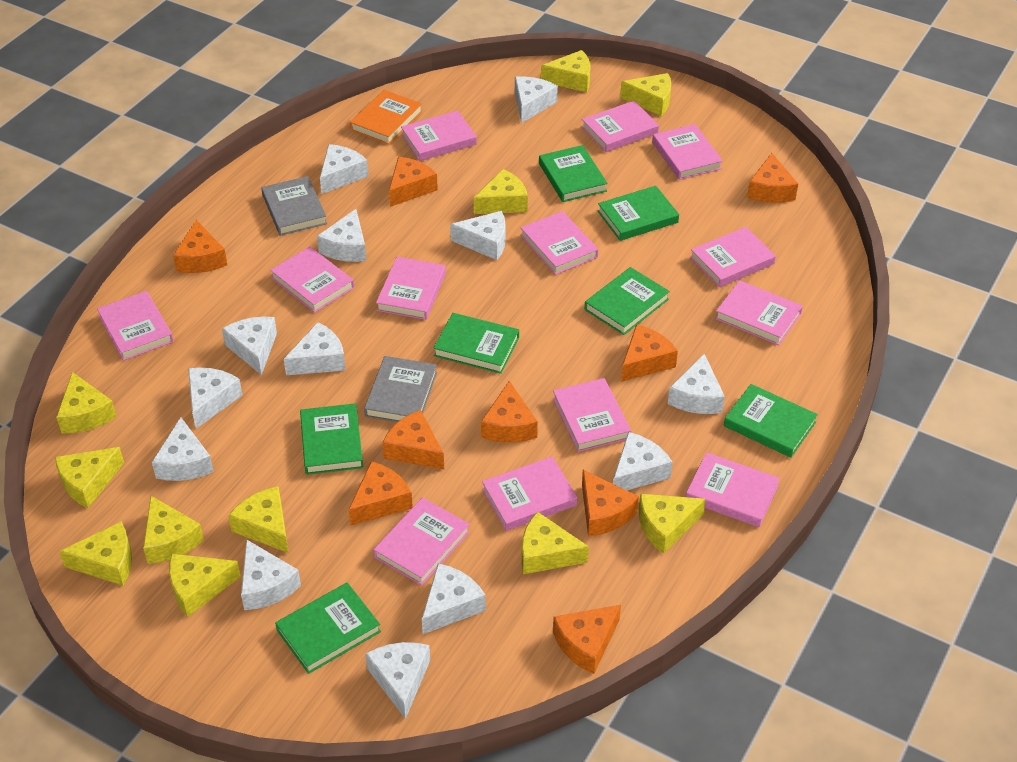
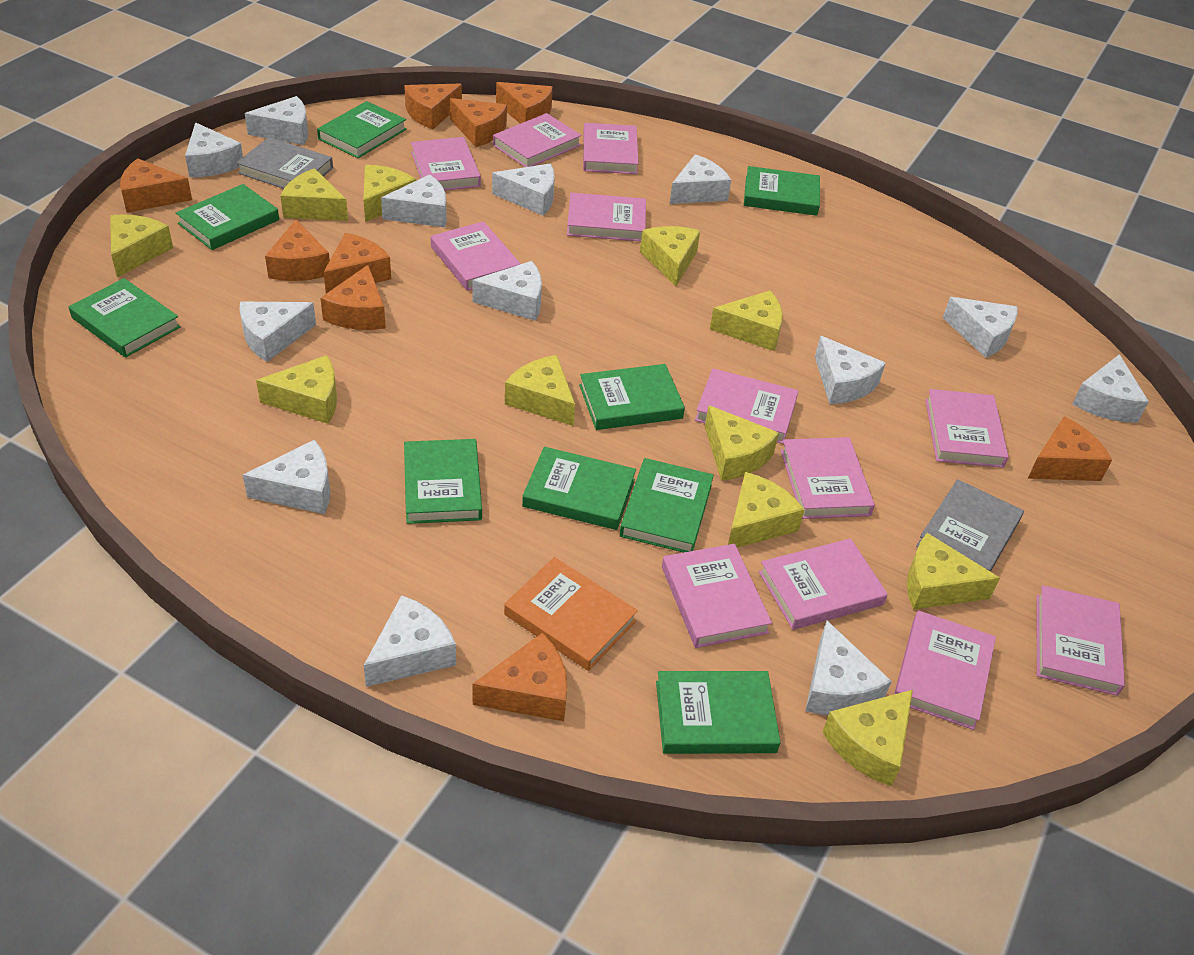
green book: 7 -> 9
pink book: 13 -> 12

